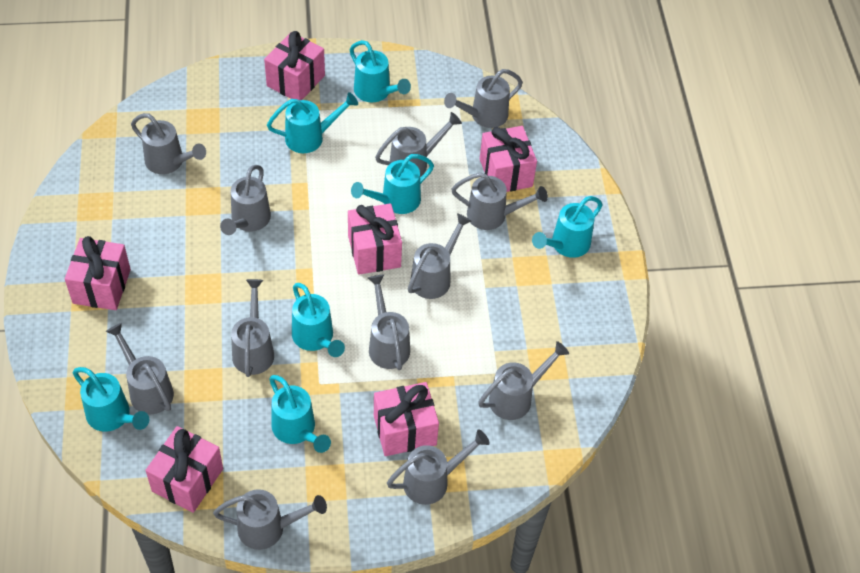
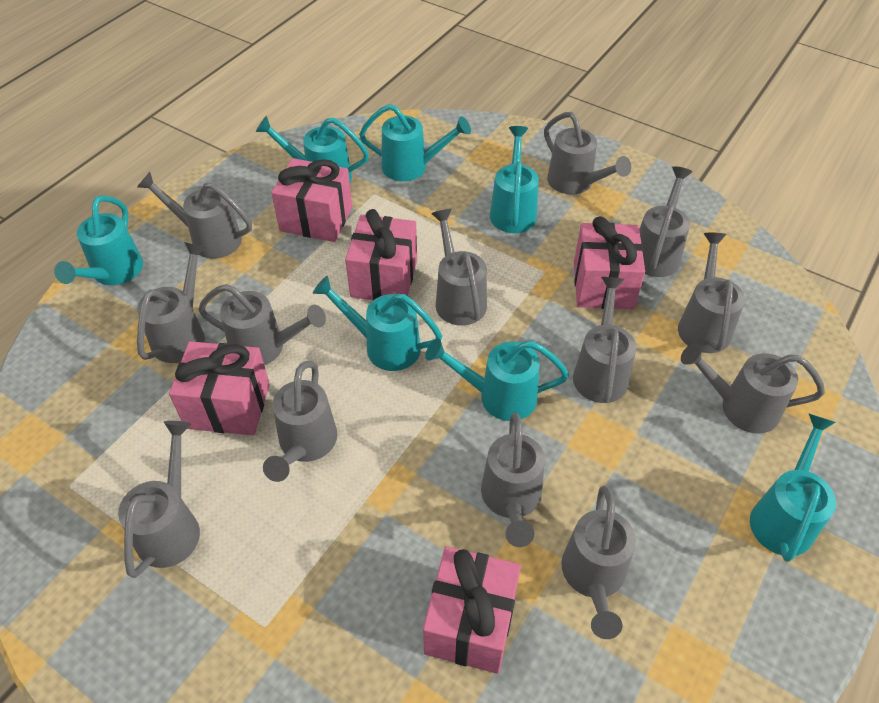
grey watering can: 12 -> 13
pink gift: 6 -> 5

